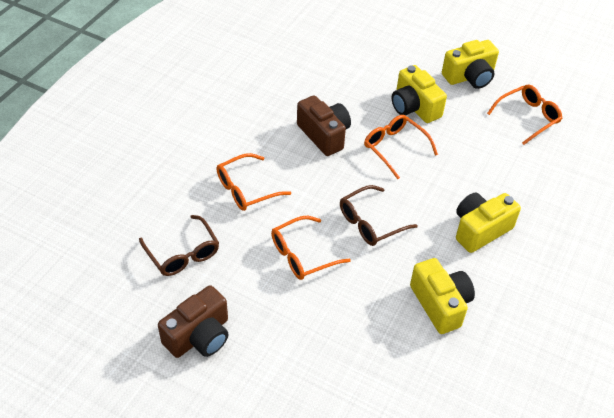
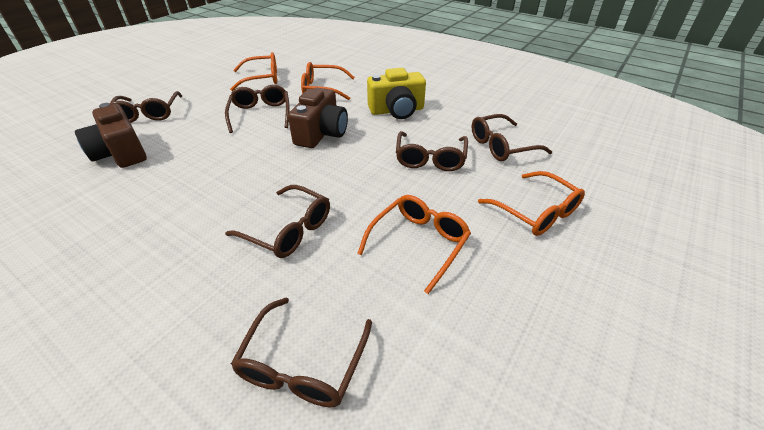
brown glasses: 2 -> 6
yellow camera: 4 -> 1

